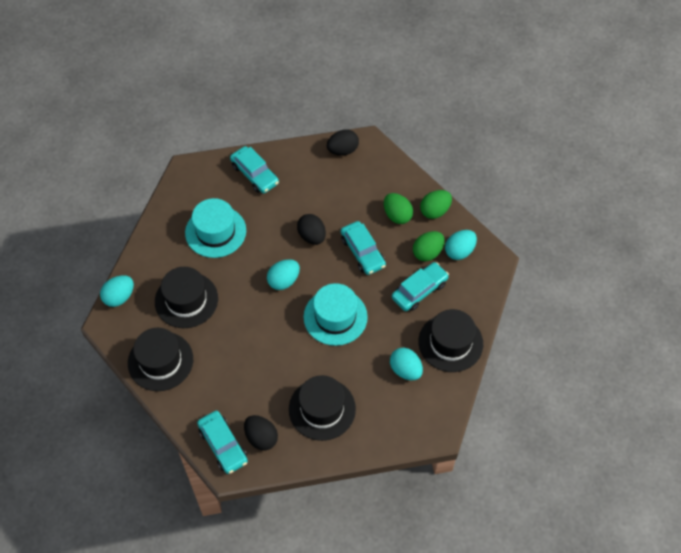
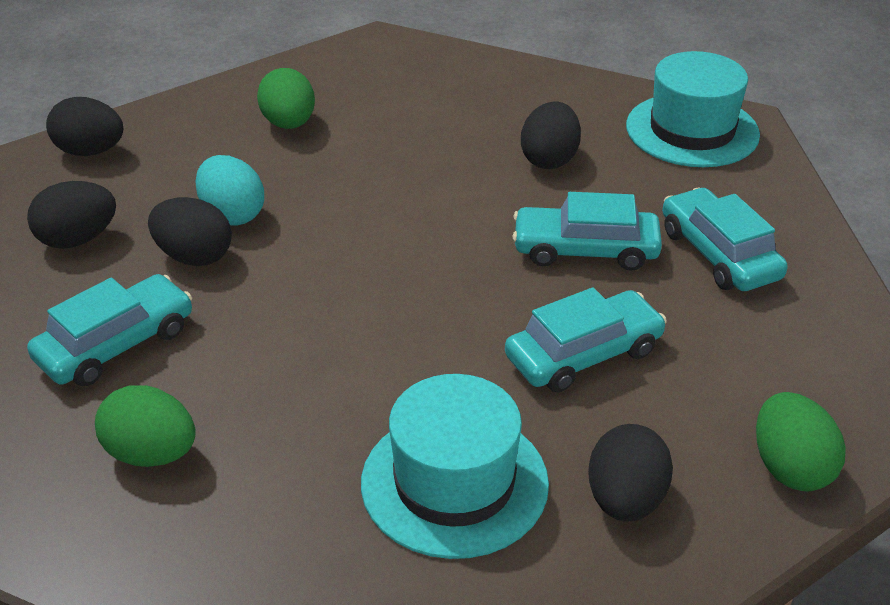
black egg: 3 -> 5
black hat: 4 -> 0
turquoise egg: 4 -> 1

